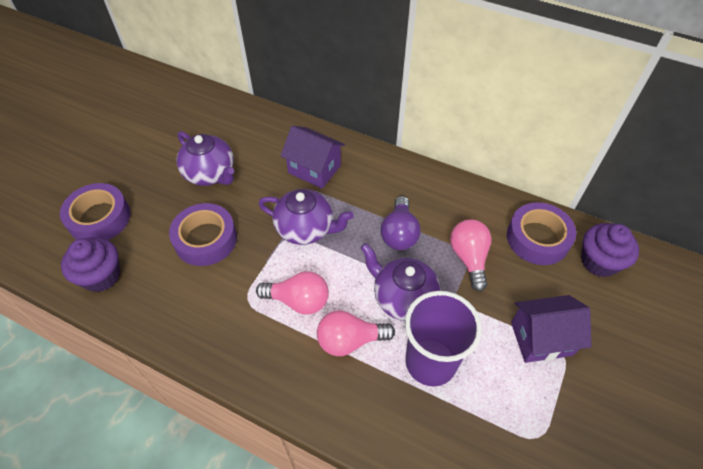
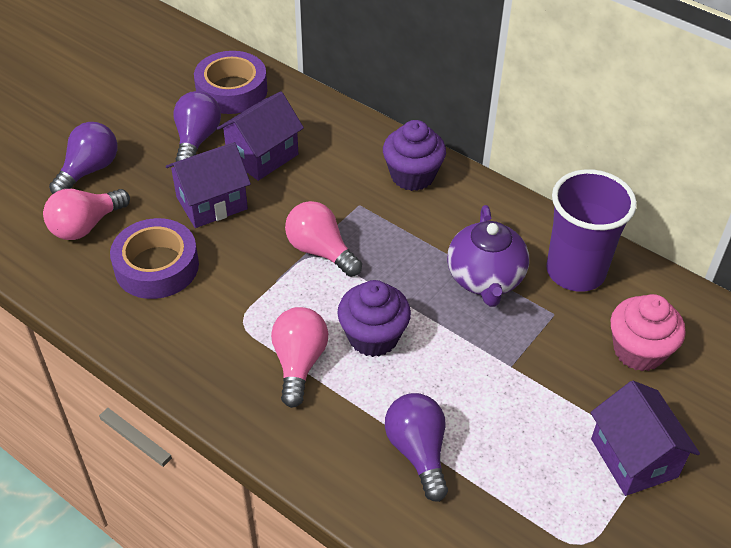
pink cupcake: 0 -> 1
purple house: 2 -> 3
purple light bulb: 1 -> 3
purple tape: 3 -> 2
purple teapot: 3 -> 1

